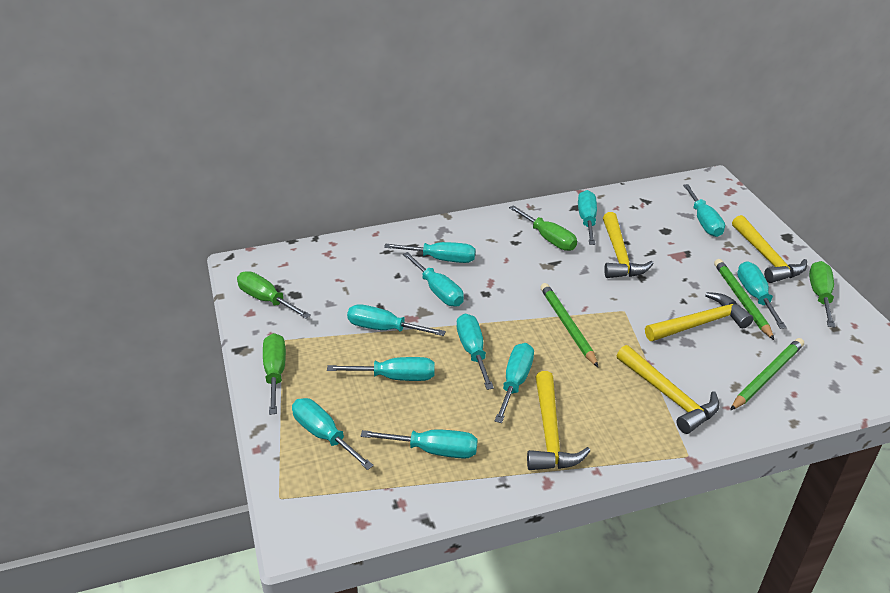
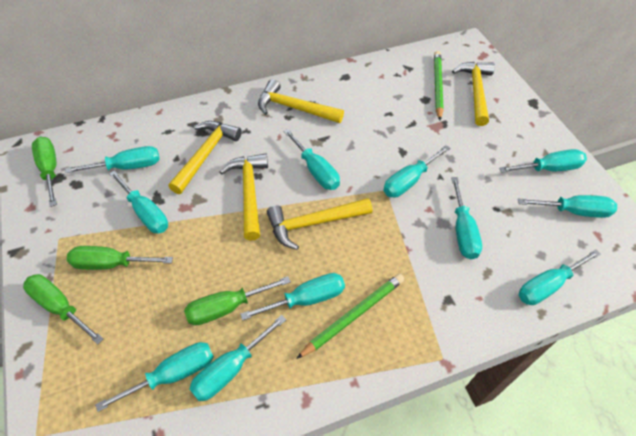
green pencil: 3 -> 2

